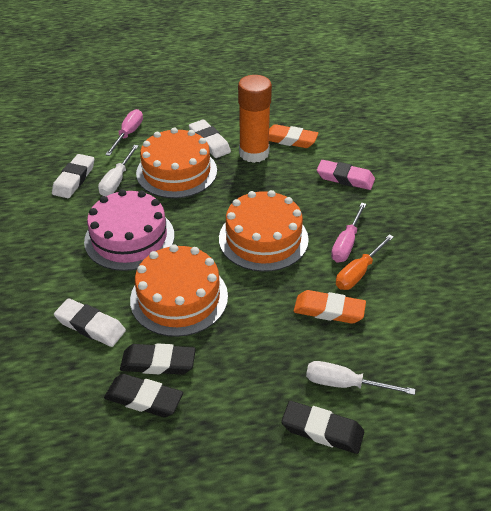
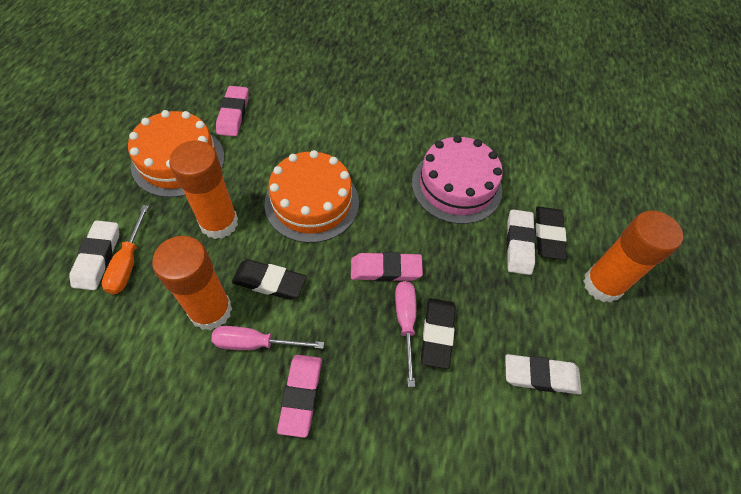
orange cake: 3 -> 2
orange eraser: 2 -> 0
orange glue stick: 1 -> 3
pink eraser: 1 -> 3
white screwdriver: 2 -> 0

